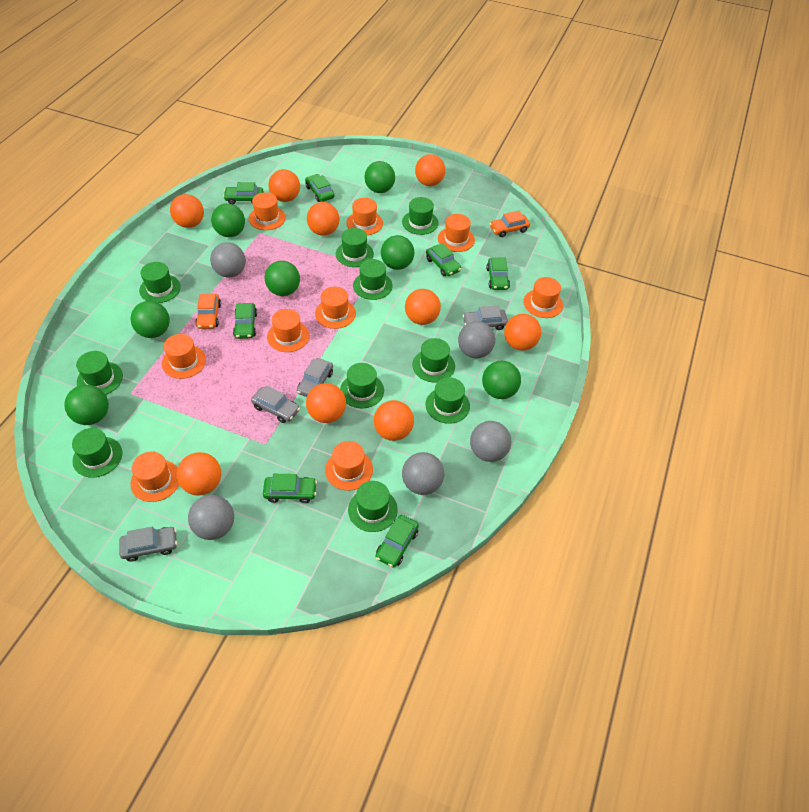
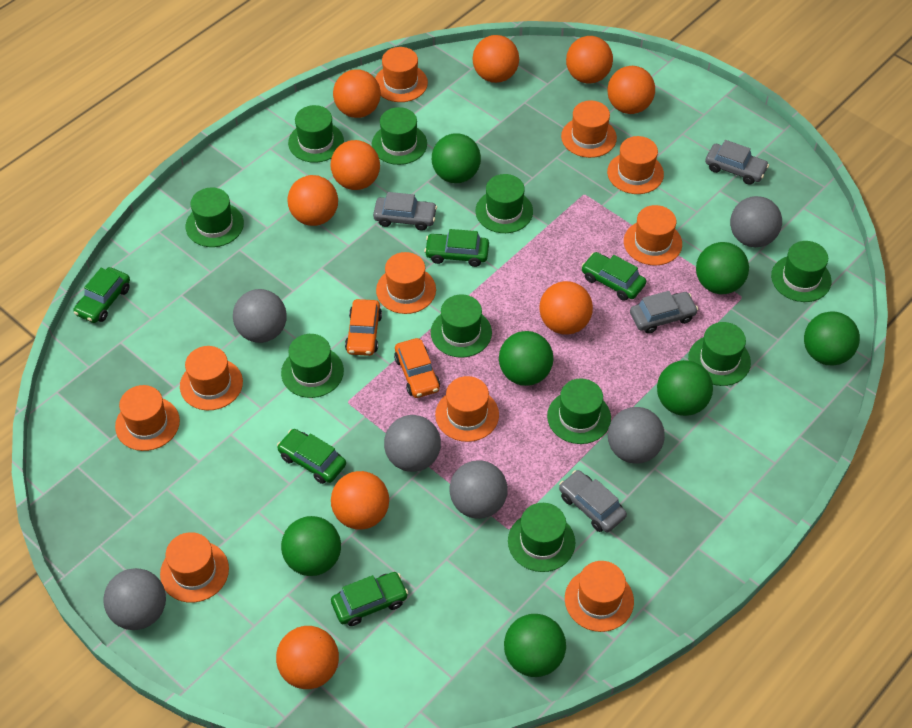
green car: 7 -> 5
grey ball: 5 -> 6
orange hat: 9 -> 10

